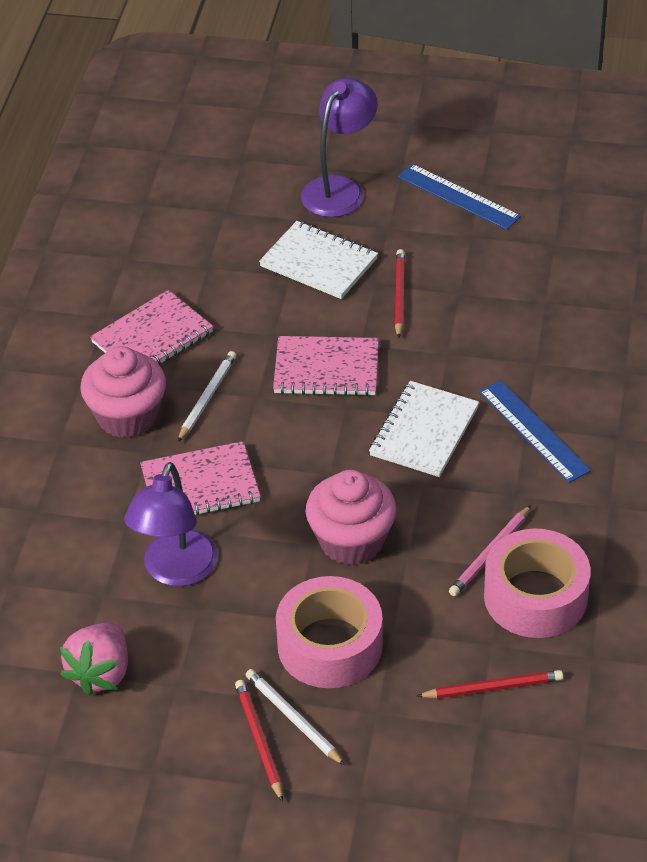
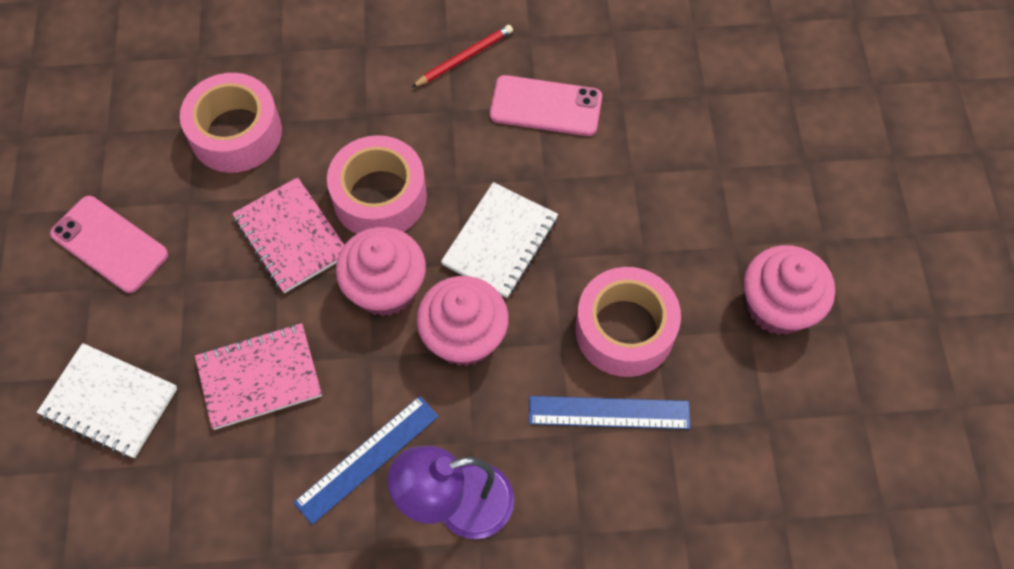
pink cupcake: 2 -> 3
pink notebook: 3 -> 2
pink pencil: 1 -> 0
pink phone: 0 -> 2
pink strawberry: 1 -> 0
pink tape: 2 -> 3
purple lamp: 2 -> 1
red pencil: 3 -> 1
white pencil: 2 -> 0

